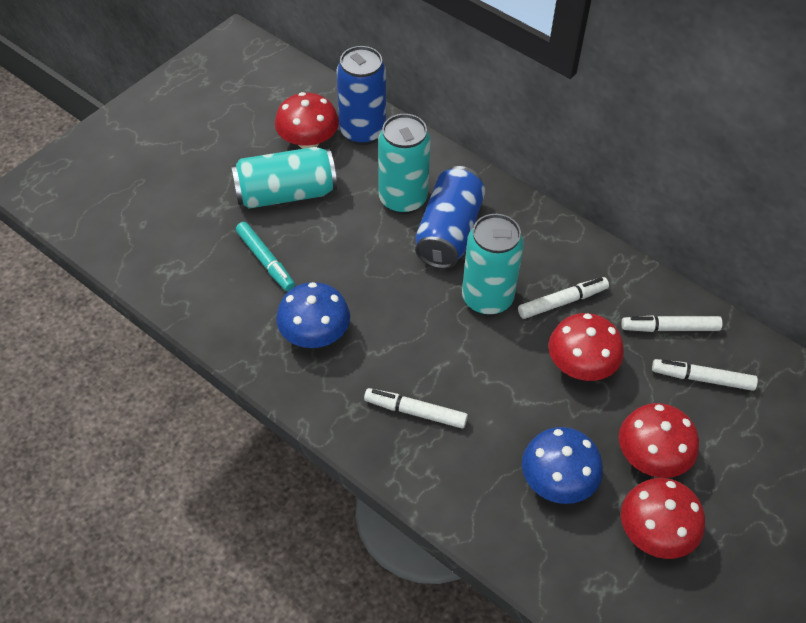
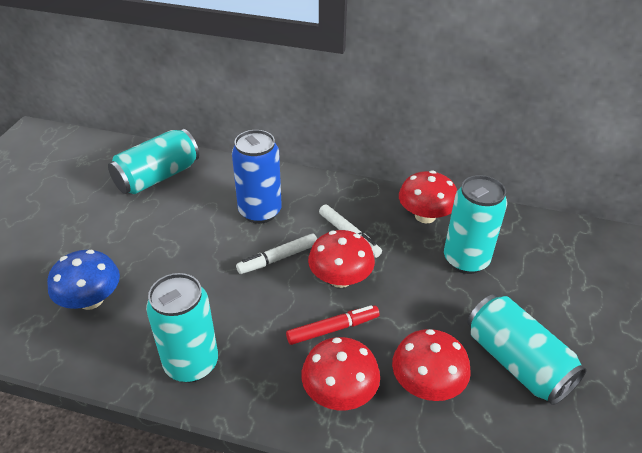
blue can: 2 -> 1
blue mushroom: 2 -> 1
red marker: 0 -> 1
turquoise can: 3 -> 4
turquoise marker: 1 -> 0
white marker: 4 -> 2

